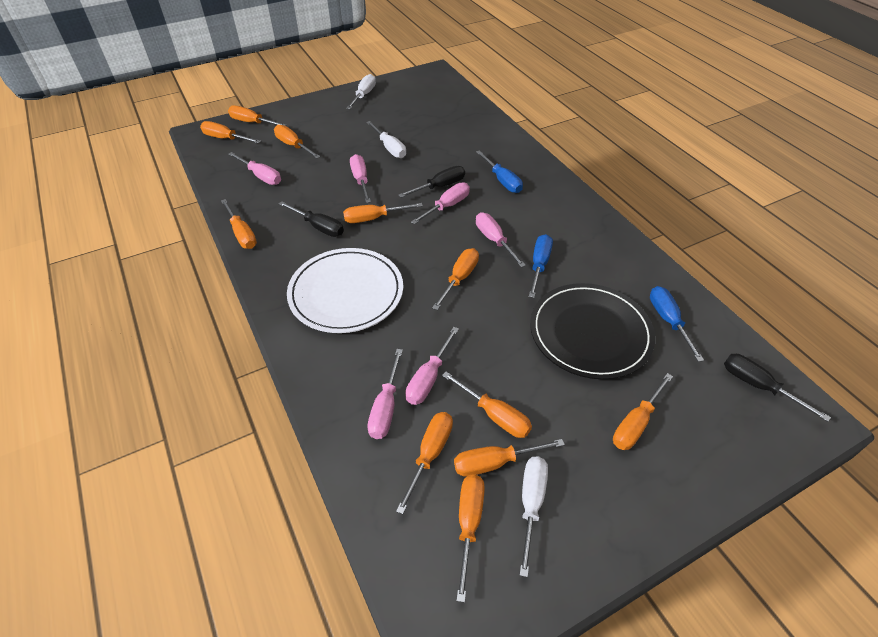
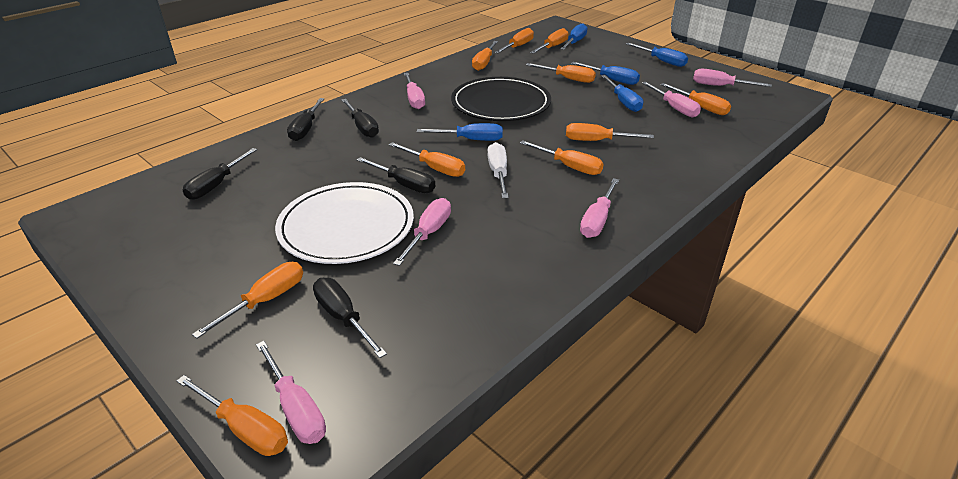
black screwdriver: 3 -> 5
blue screwdriver: 3 -> 5
orange screwdriver: 11 -> 10
white screwdriver: 3 -> 1

